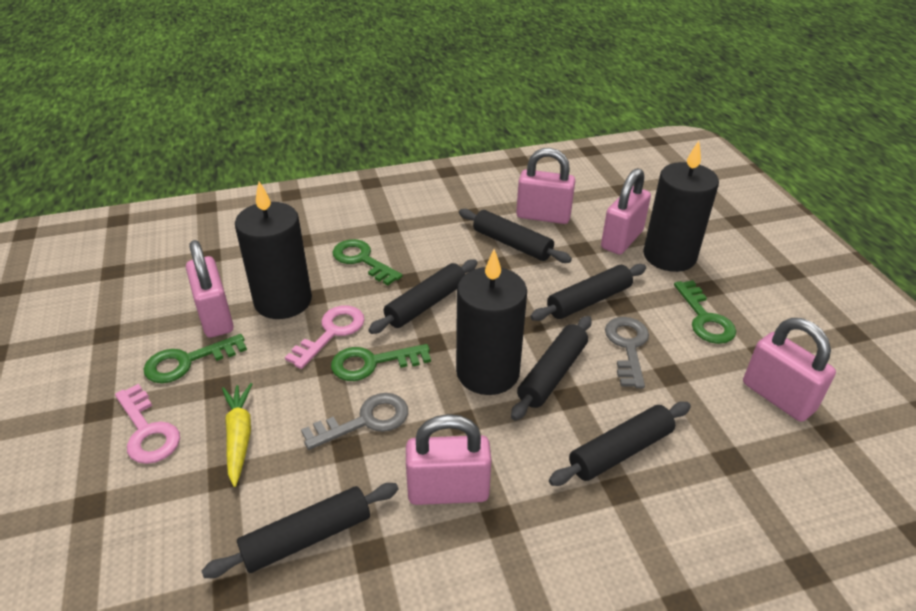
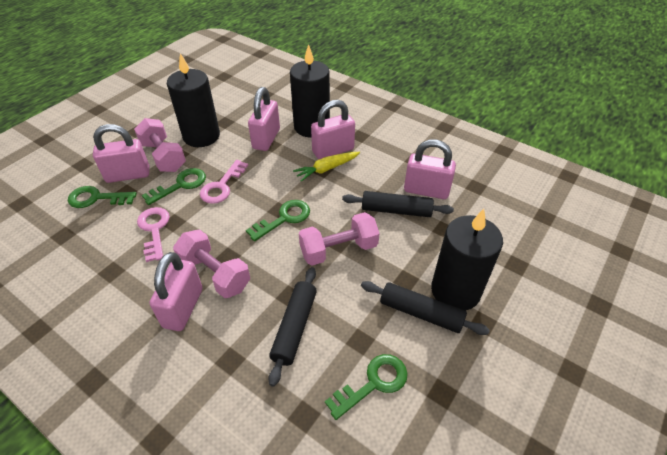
black rolling pin: 6 -> 3
grey key: 2 -> 0
pink dumbbell: 0 -> 3

